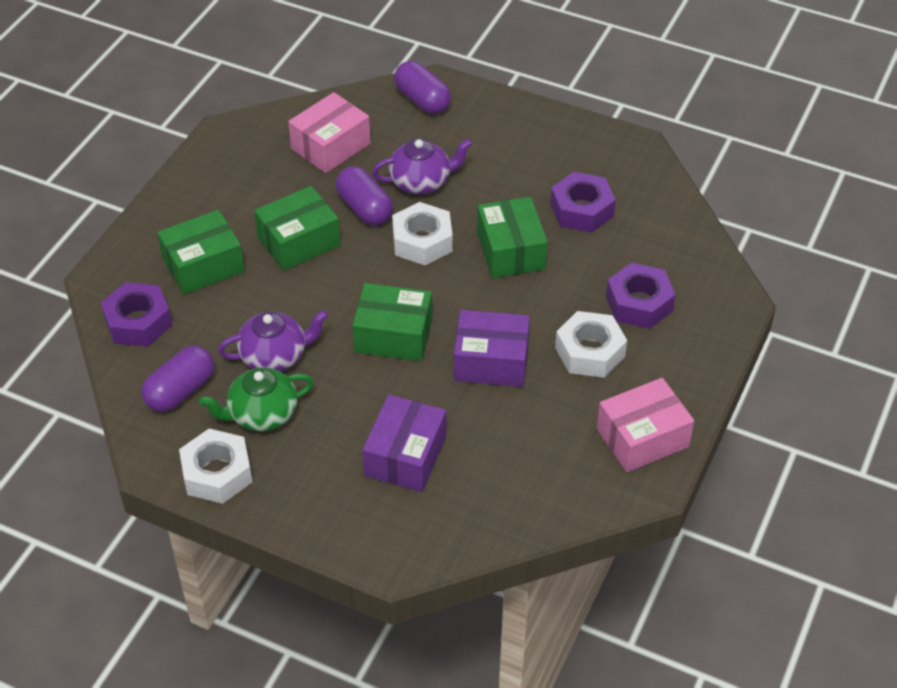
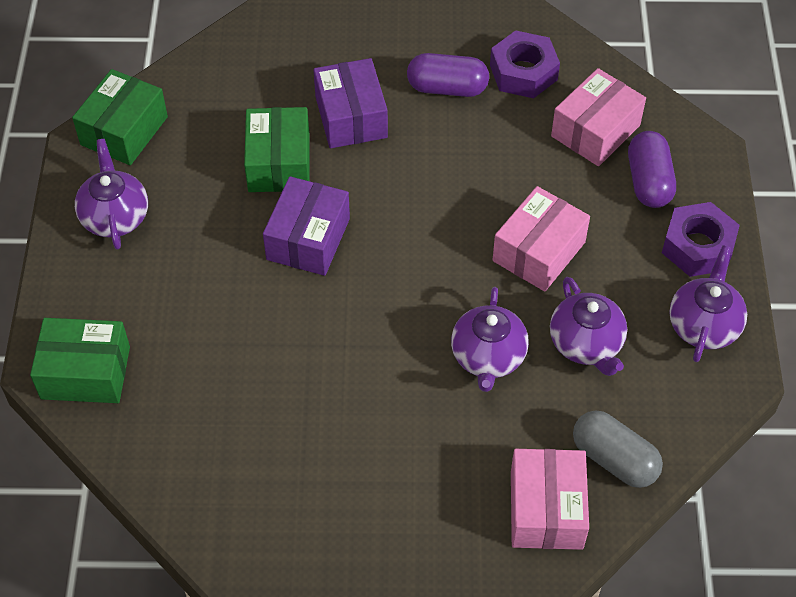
green box: 4 -> 3
green teapot: 1 -> 0
grey capsule: 0 -> 1
pink box: 2 -> 3
purple capsule: 3 -> 2
purple nut: 3 -> 2
purple teapot: 2 -> 4
white nut: 3 -> 0

